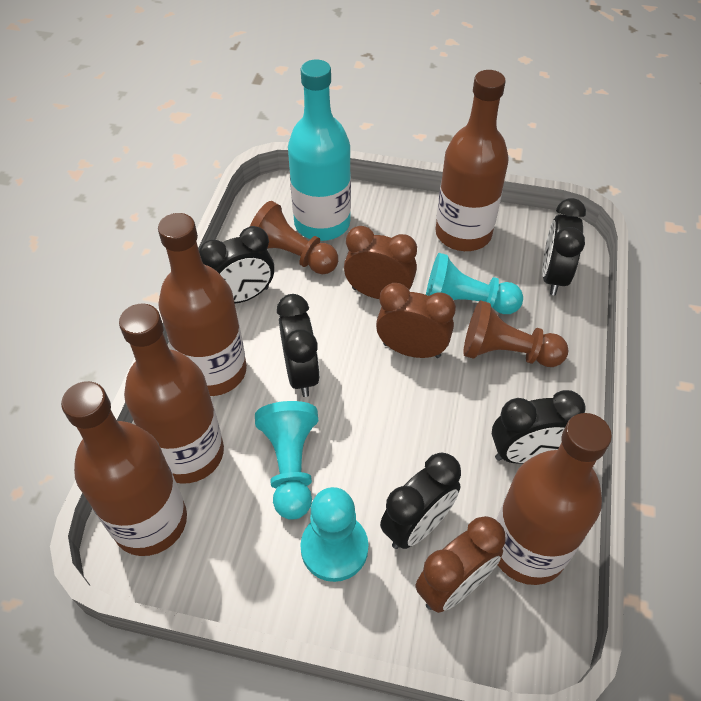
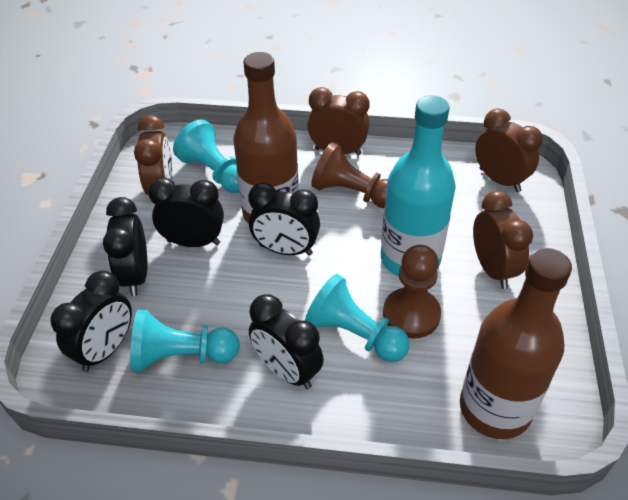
brown bottle: 5 -> 2
brown clock: 3 -> 4

